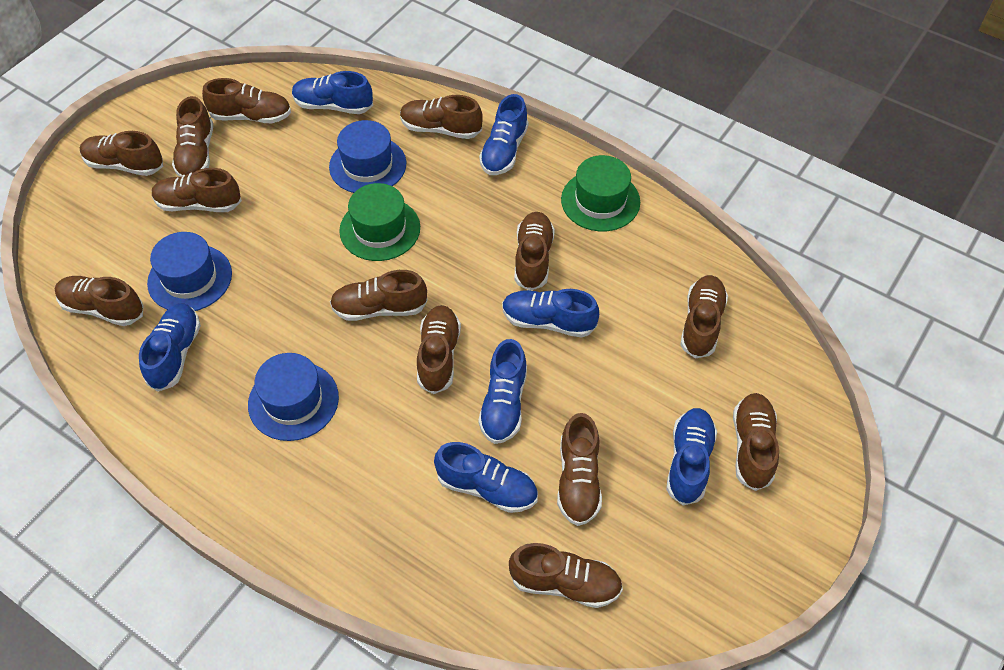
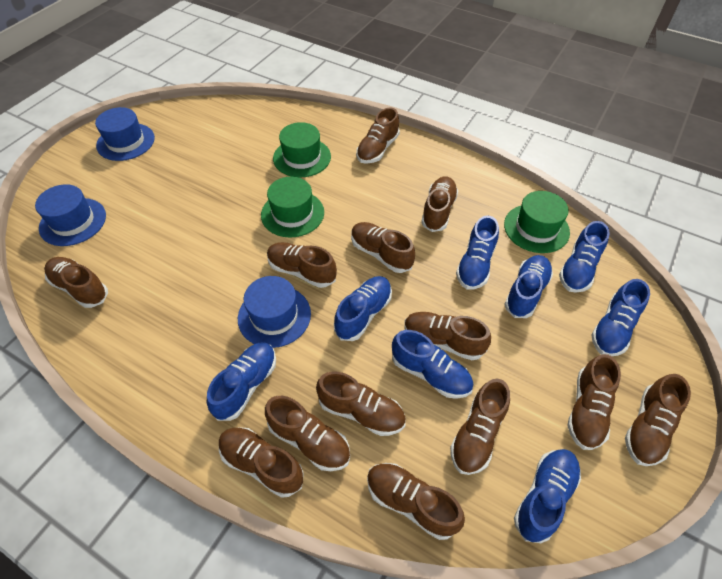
blue shoe: 7 -> 8
green hat: 2 -> 3

